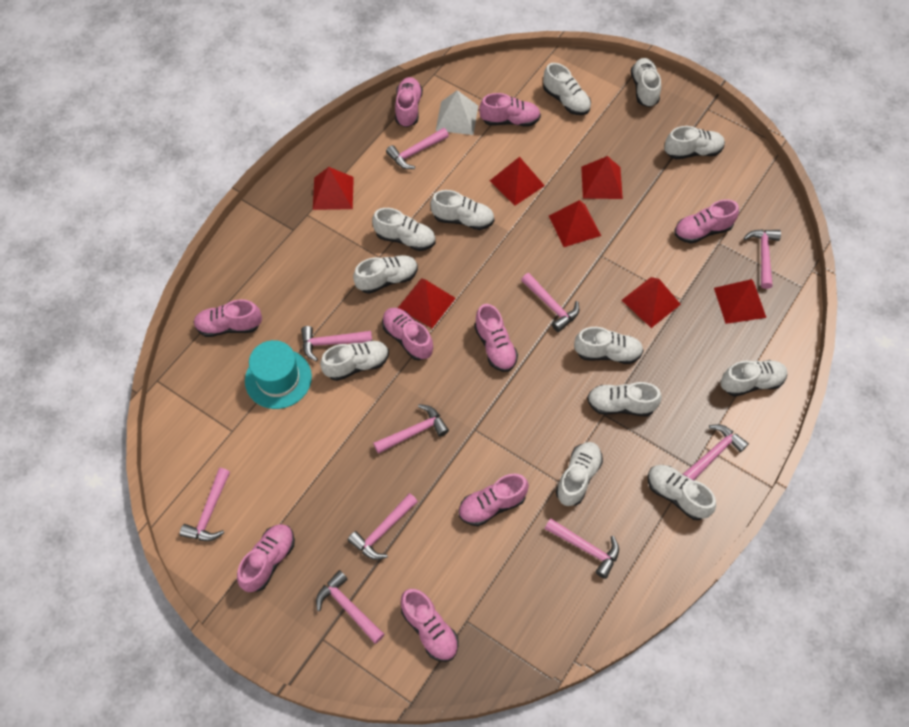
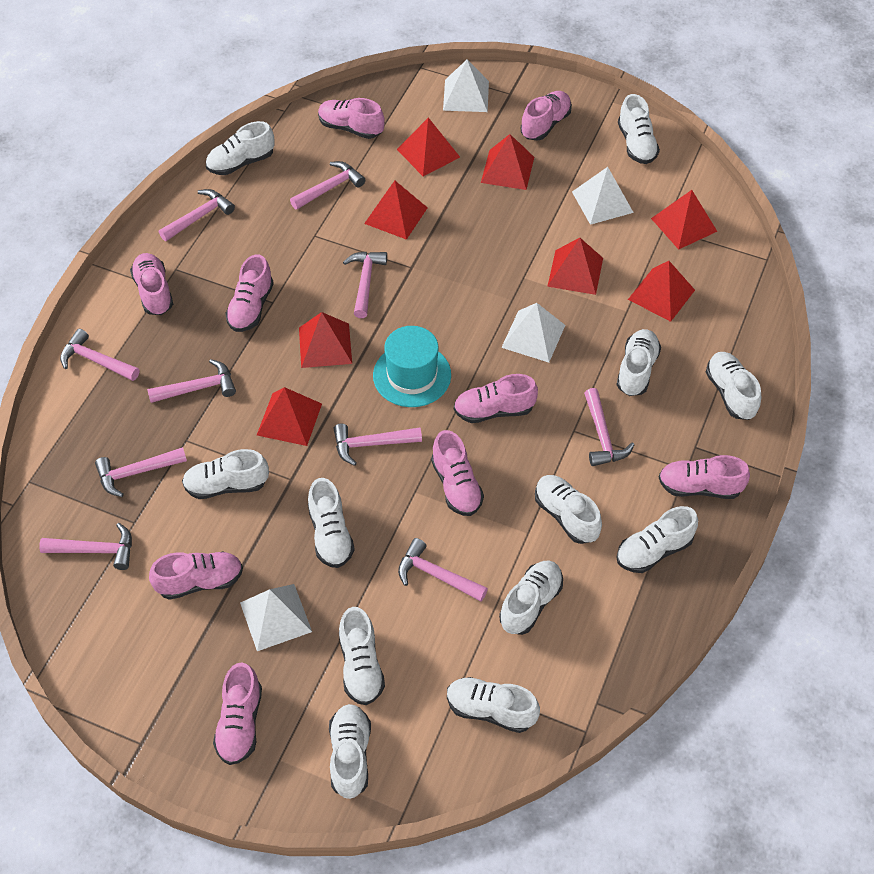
red pyramid: 7 -> 8
white pyramid: 1 -> 4

